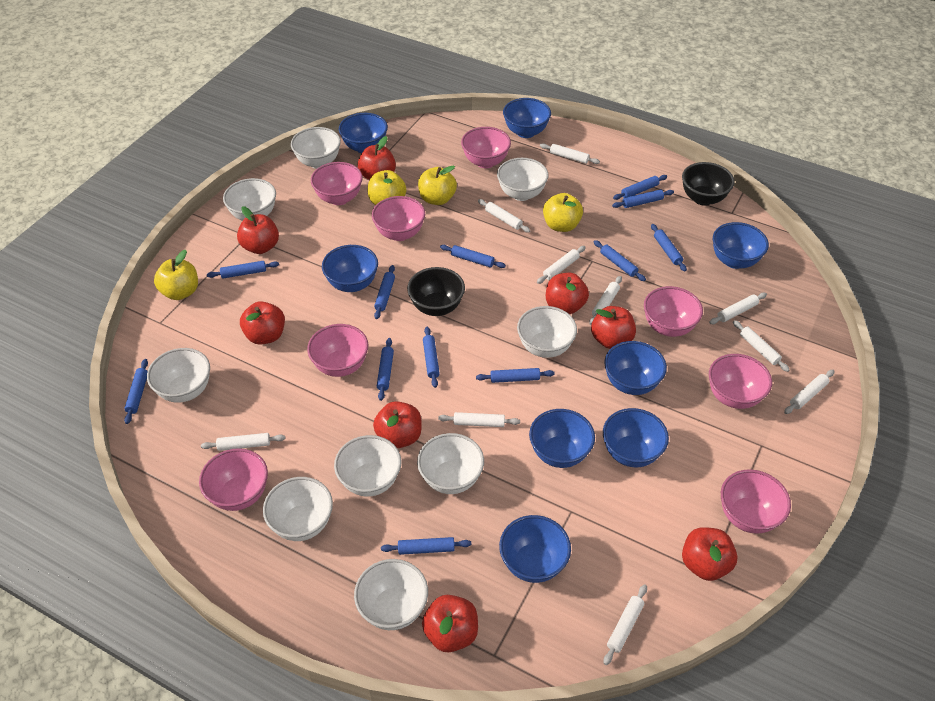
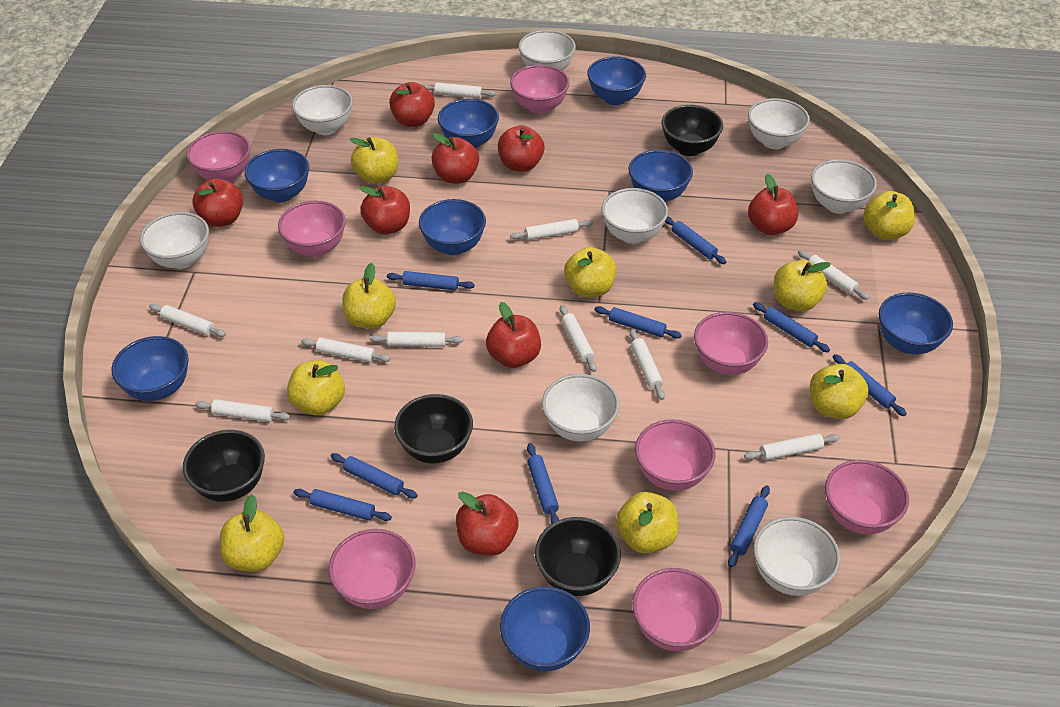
black bowl: 2 -> 4
blue rolling pin: 12 -> 9
white bowl: 9 -> 8
yellow apple: 4 -> 9

